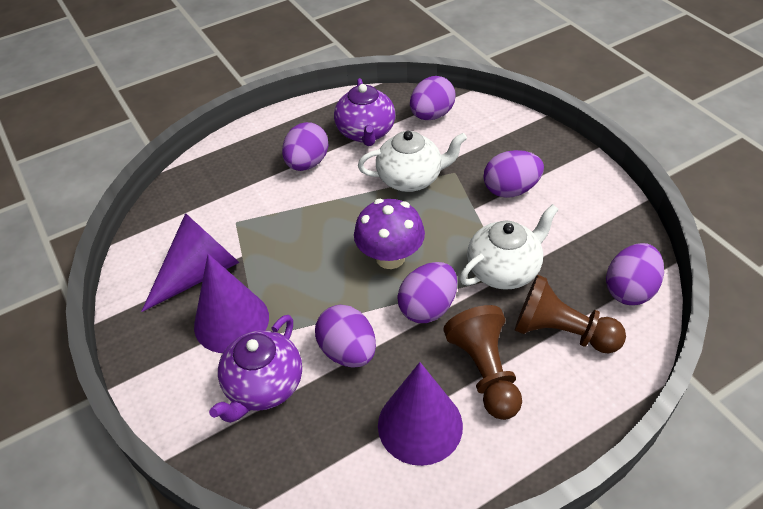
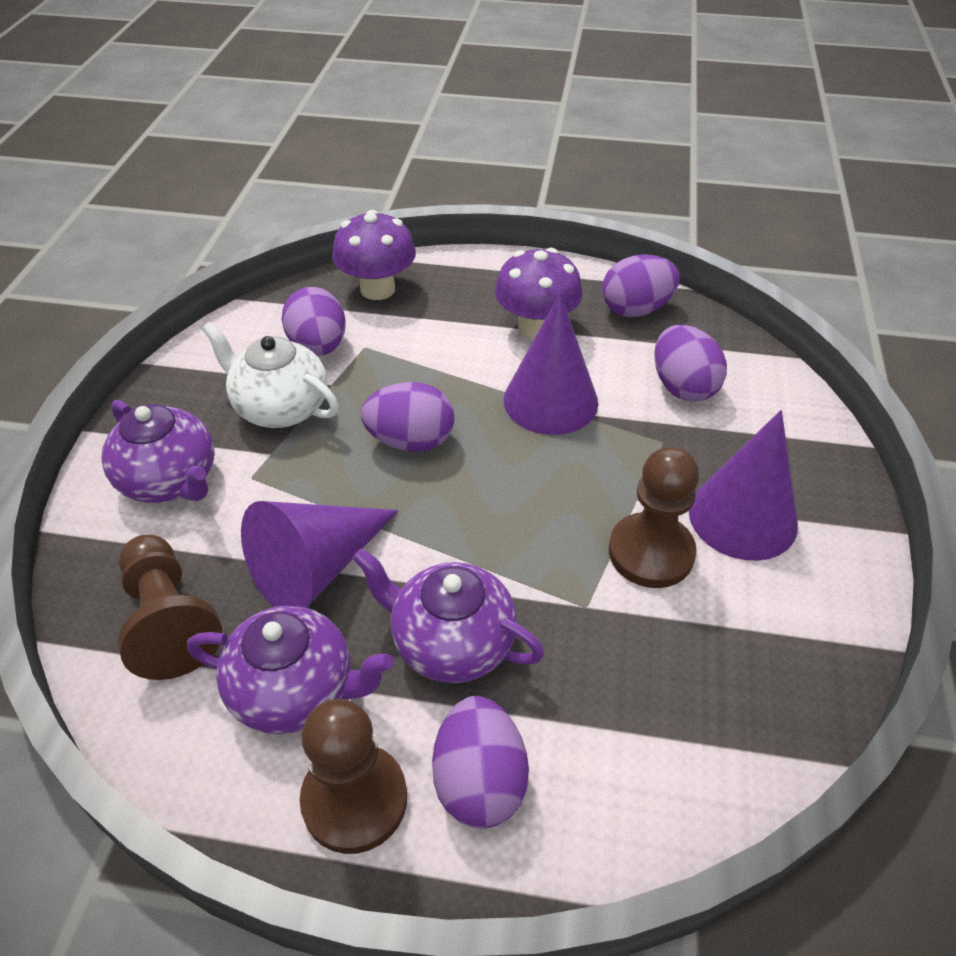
brown pawn: 2 -> 3
purple egg: 6 -> 5
purple mushroom: 1 -> 2
purple teapot: 2 -> 3
white teapot: 2 -> 1

